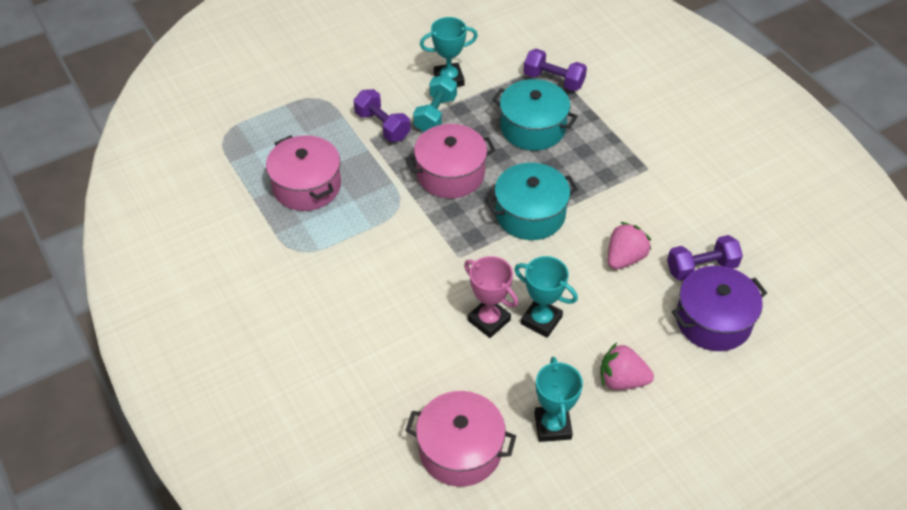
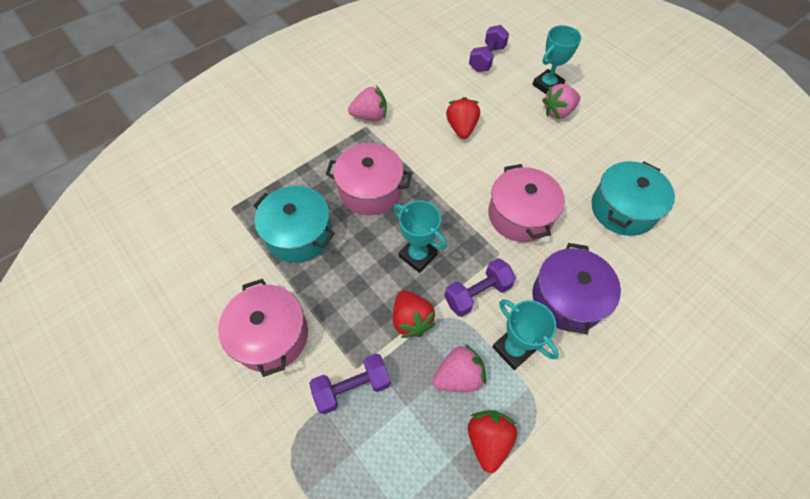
pink strawberry: 2 -> 3
pink trophy: 1 -> 0
red strawberry: 0 -> 3
turquoise dumbbell: 1 -> 0

